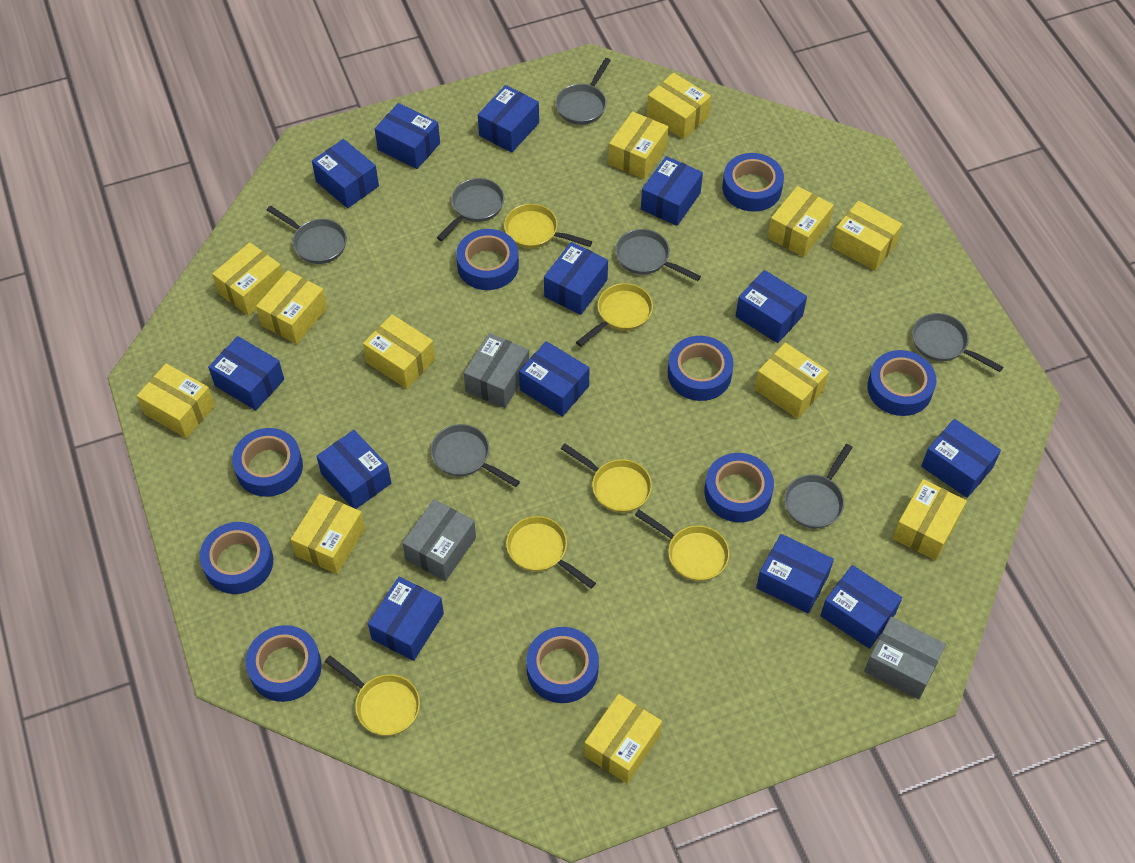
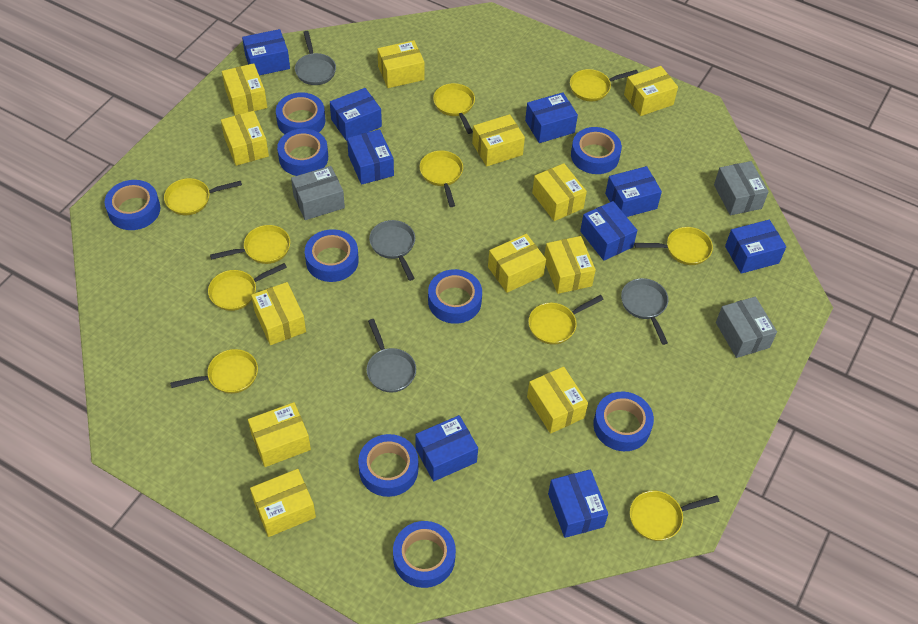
blue box: 13 -> 9
grey pan: 7 -> 4
yellow pan: 6 -> 10

